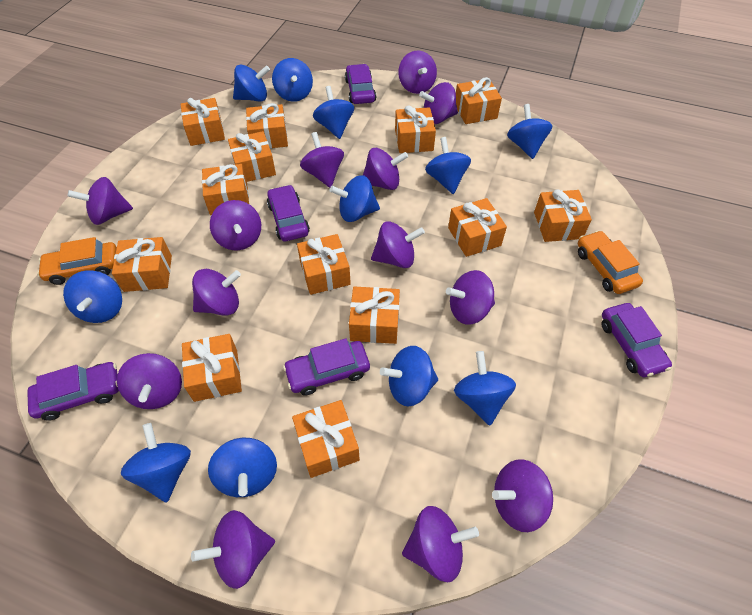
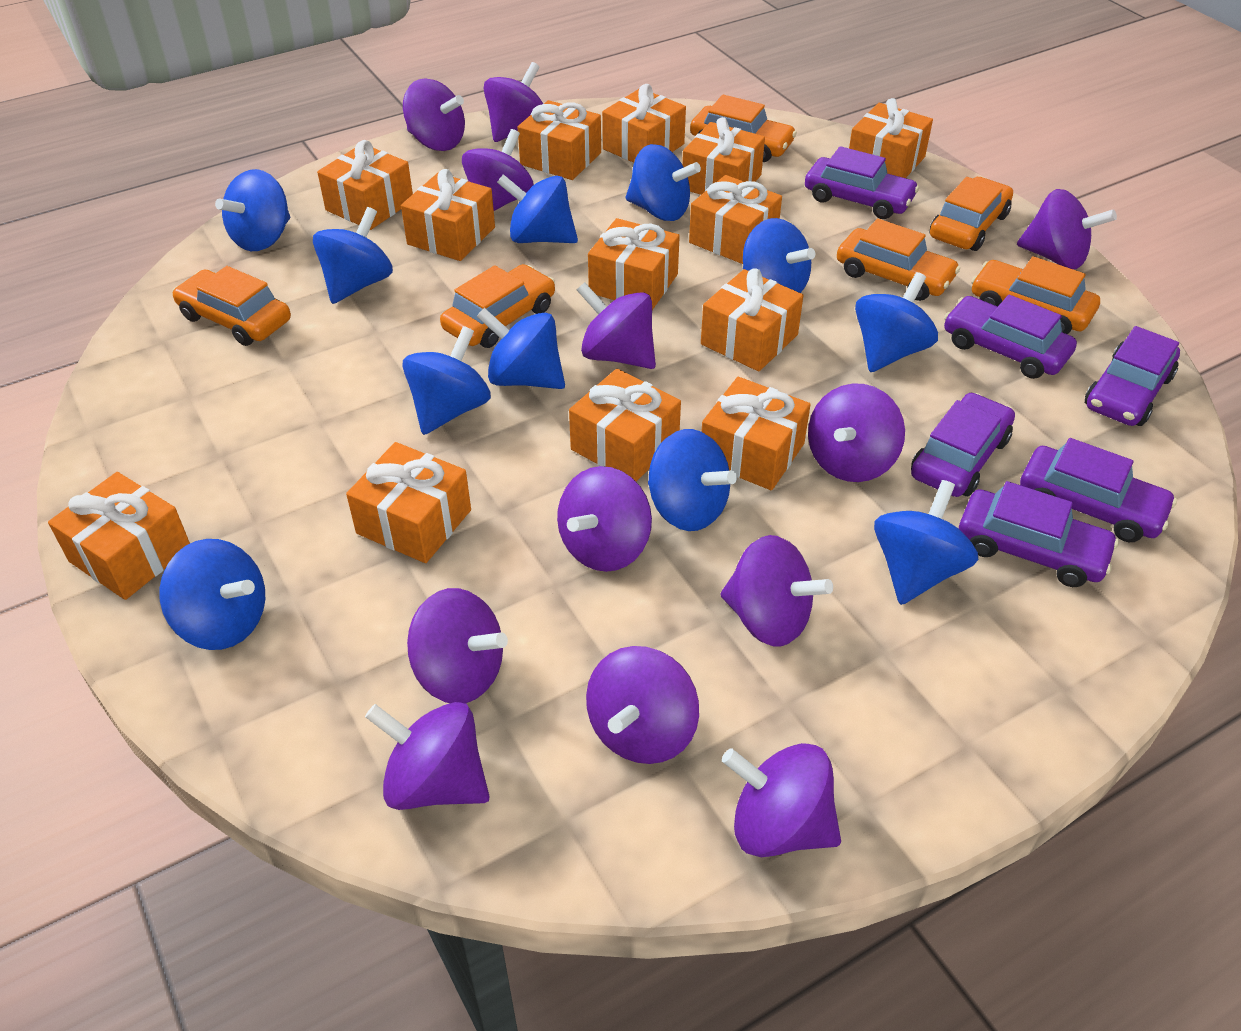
orange car: 2 -> 6
purple car: 5 -> 6
purple spinning top: 13 -> 12

